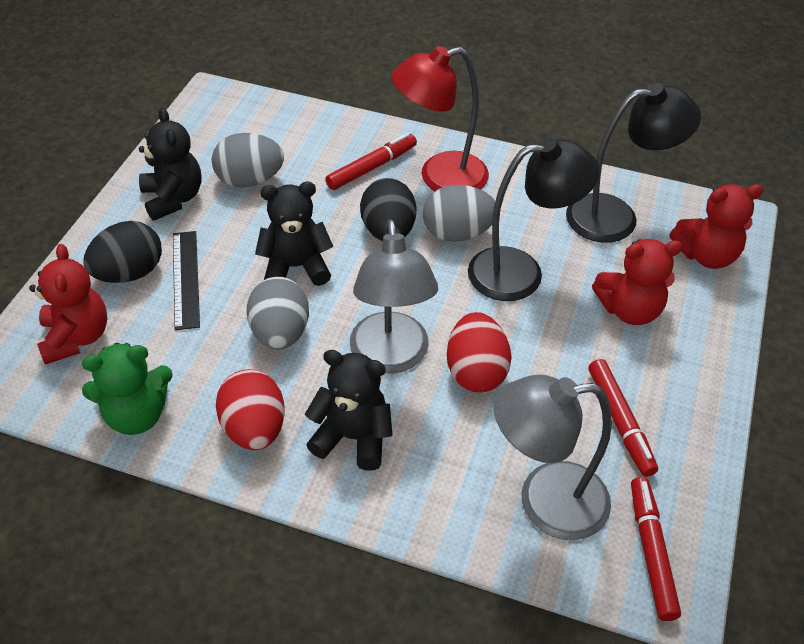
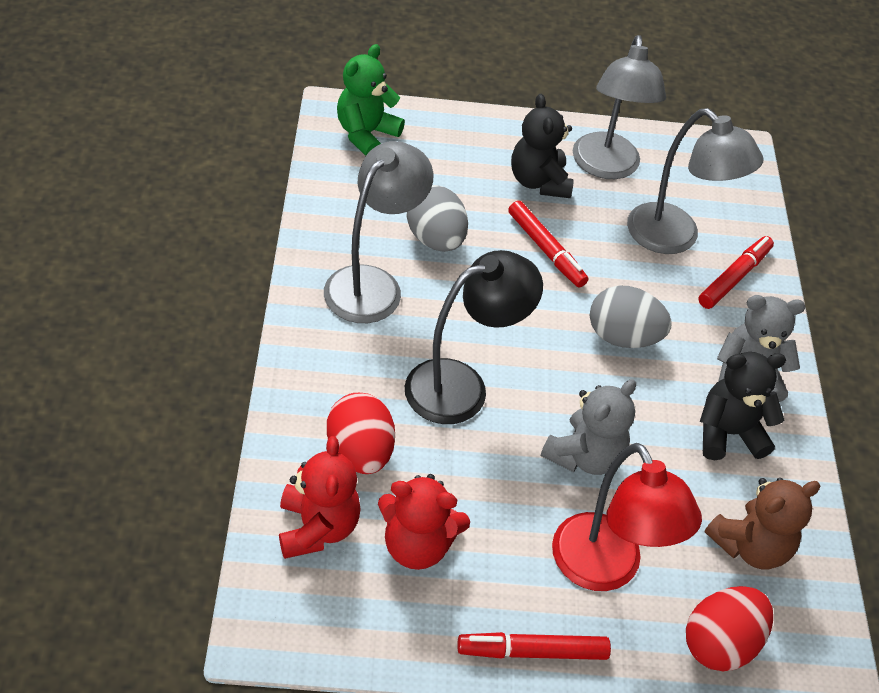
black egg: 2 -> 0
black lamp: 2 -> 1
black ruler: 1 -> 0
black teddy bear: 3 -> 2
brown teddy bear: 0 -> 1
grey egg: 3 -> 2
grey lamp: 2 -> 3
grey teddy bear: 0 -> 2
red teddy bear: 3 -> 2

